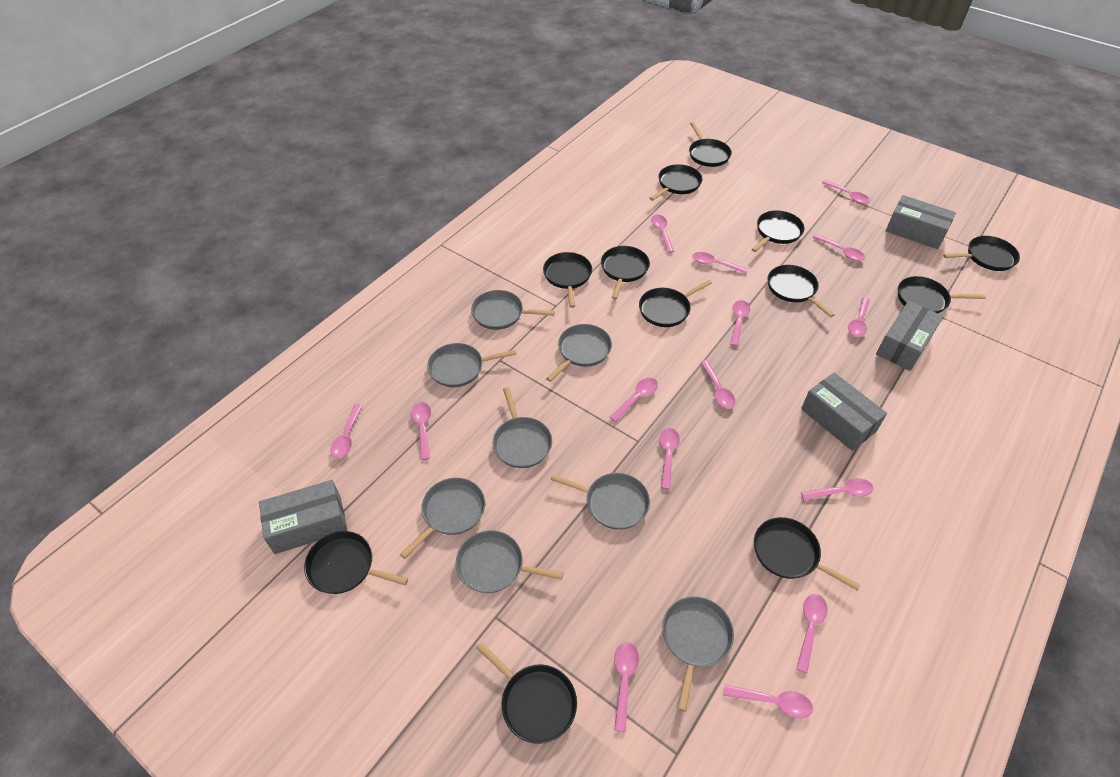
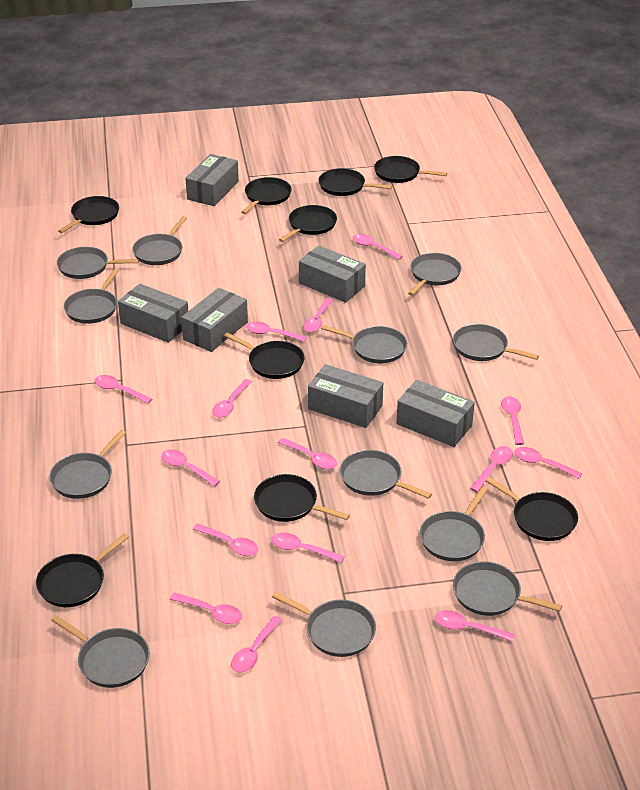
black pan: 12 -> 9
grey box: 4 -> 6
grey pan: 8 -> 12

